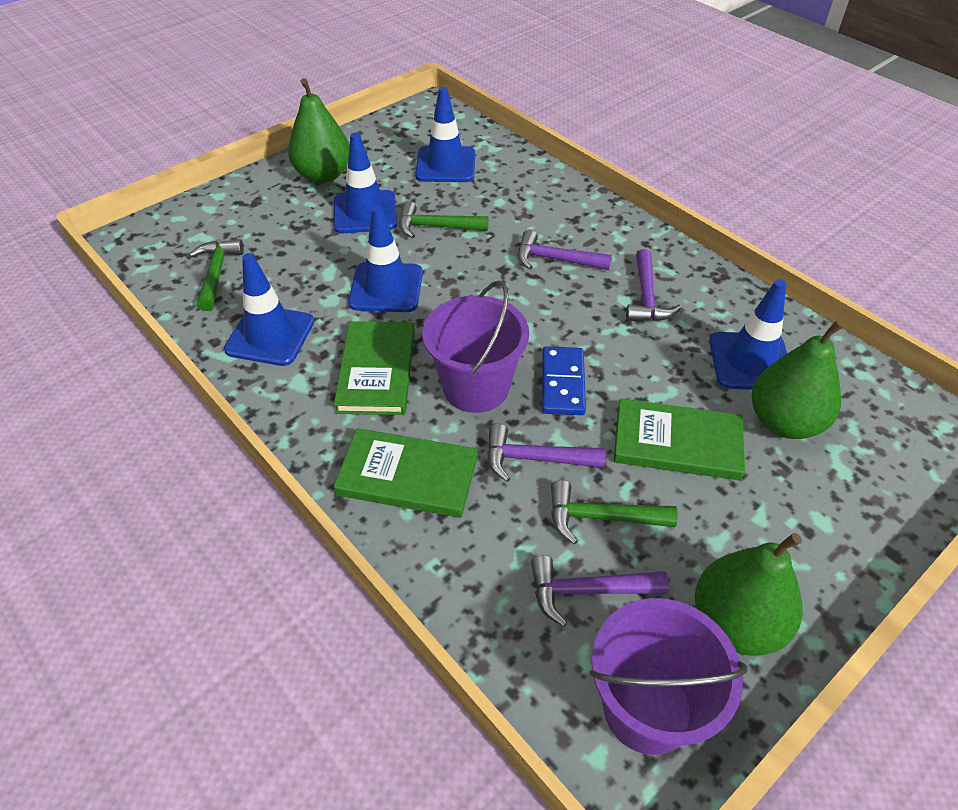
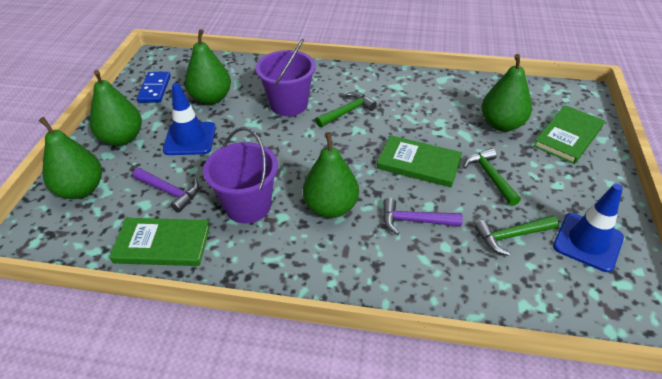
blue traffic cone: 5 -> 2
green pear: 3 -> 5
purple hammer: 4 -> 2

